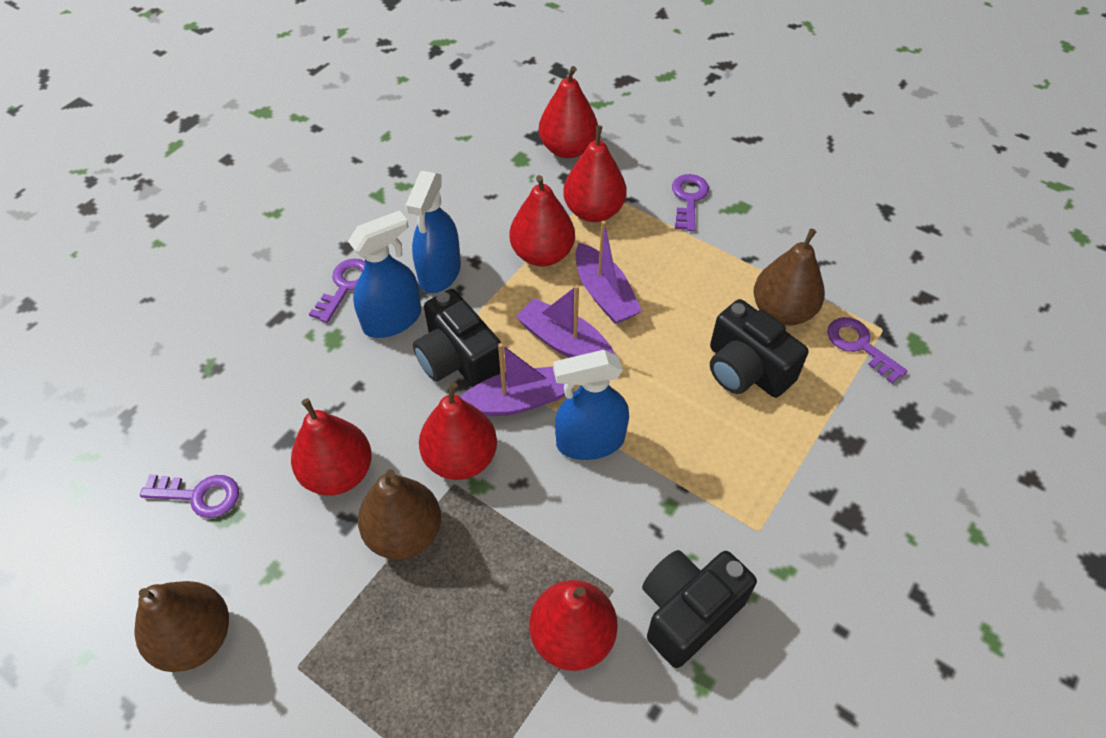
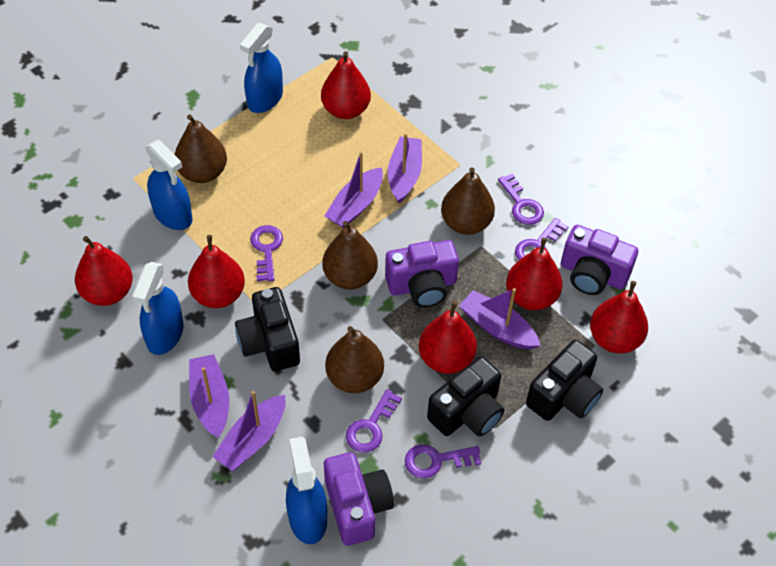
blue spray bottle: 3 -> 4
brown pear: 3 -> 4
purple boat: 3 -> 5
purple camera: 0 -> 3
purple key: 4 -> 5

